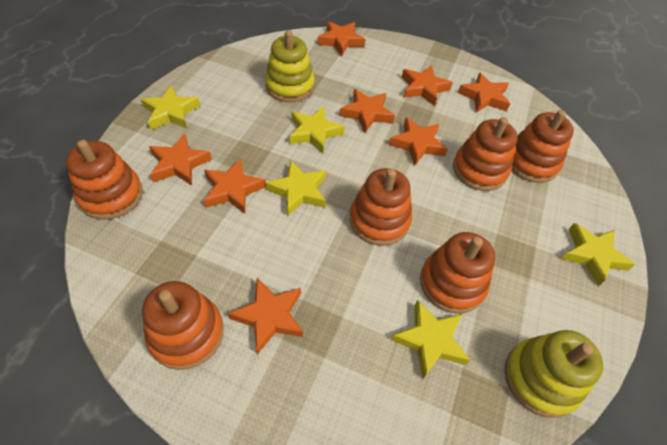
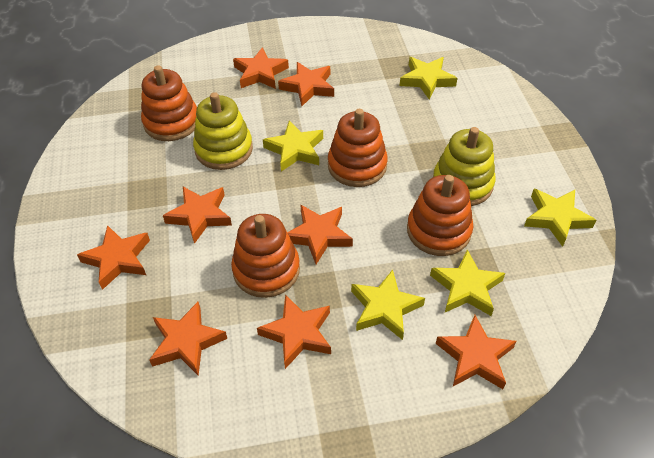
orange stacking toy: 6 -> 4

